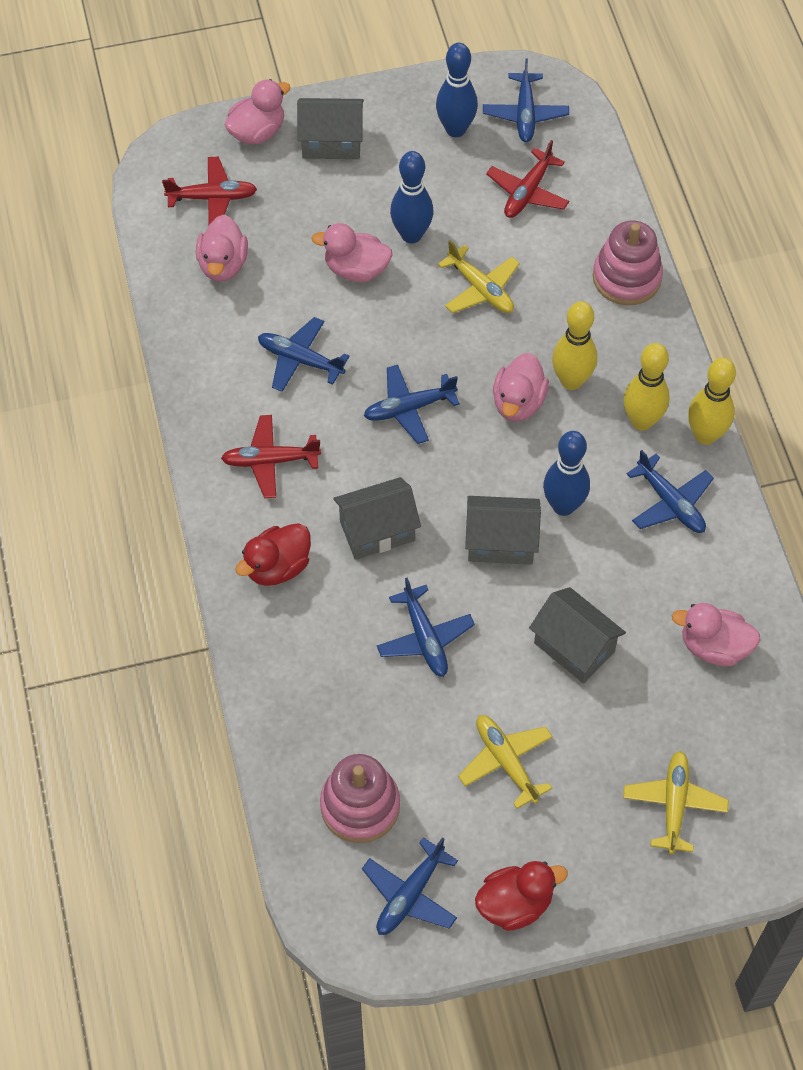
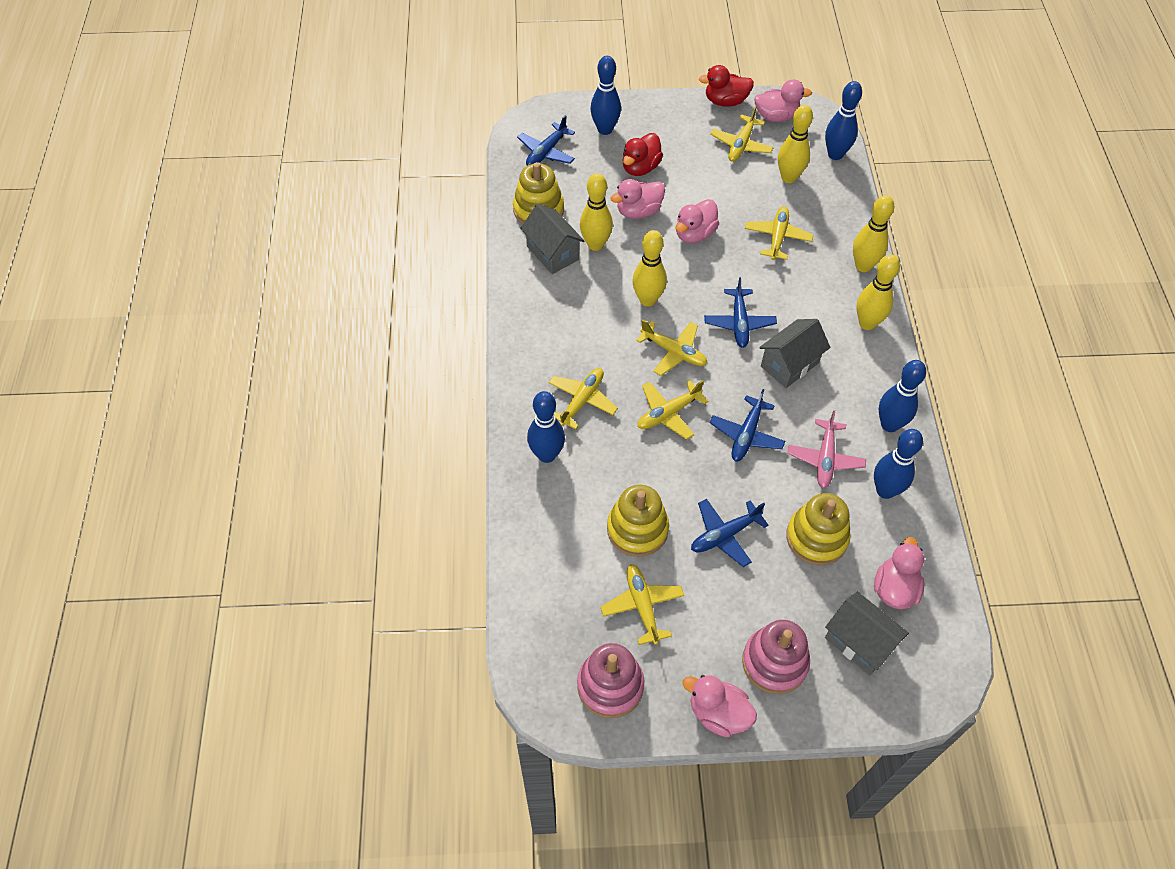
blue bowling pin: 3 -> 5
blue plane: 6 -> 4
grey house: 4 -> 3
pink plane: 0 -> 1
red plane: 3 -> 0
yellow bowling pin: 3 -> 5
yellow plane: 3 -> 6
yellow stacking toy: 0 -> 3

